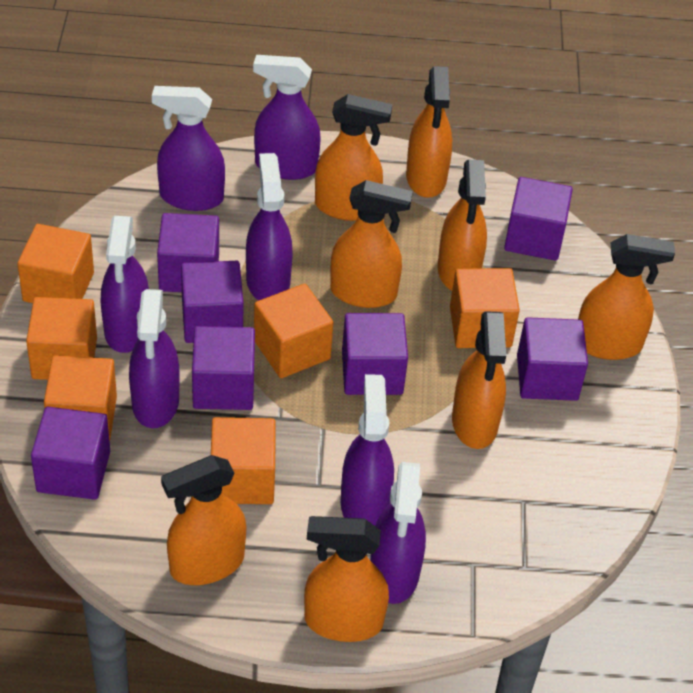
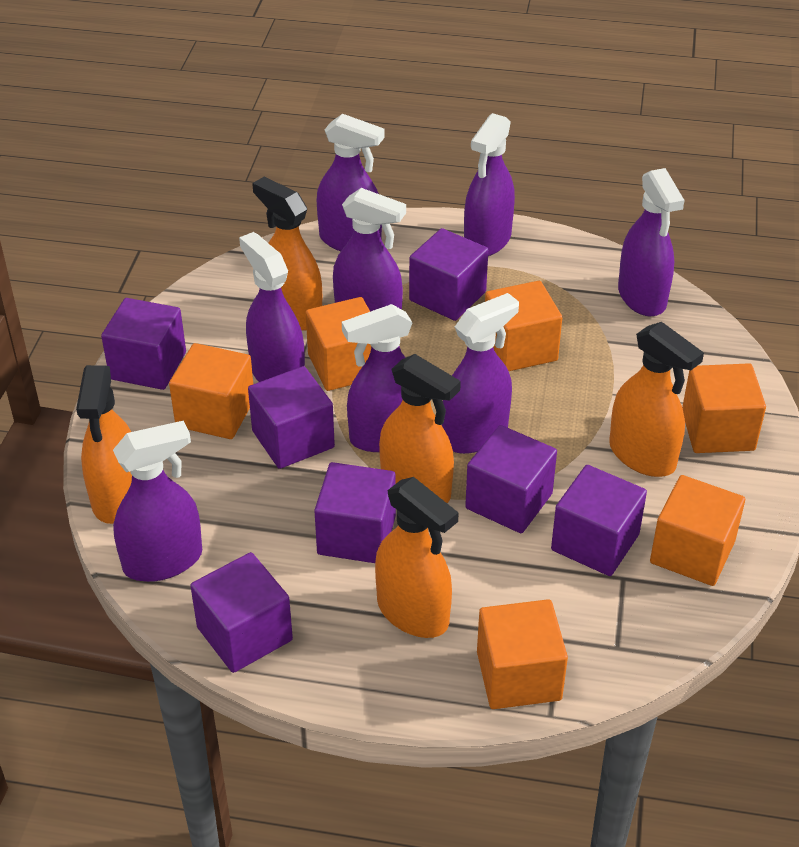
orange spray bottle: 8 -> 5
purple spray bottle: 7 -> 8

